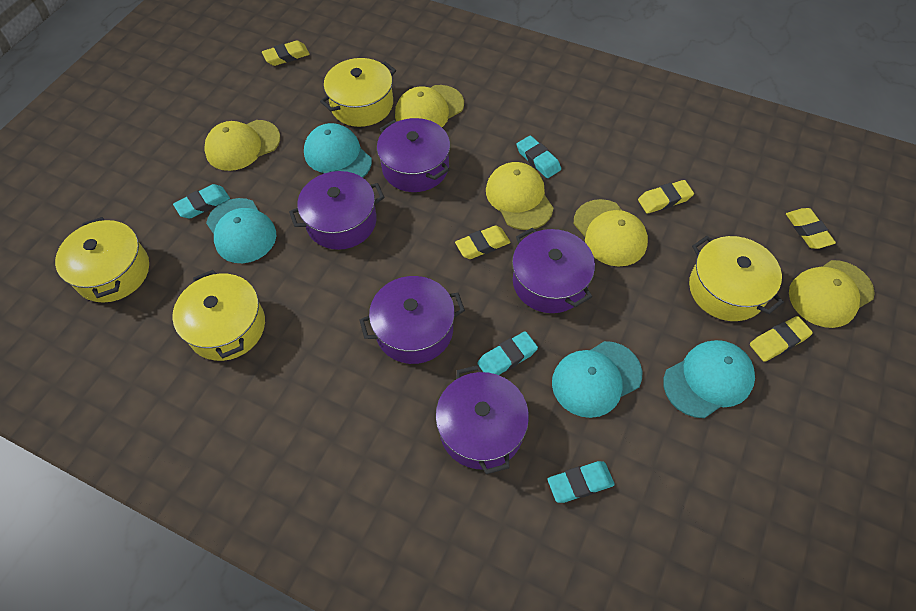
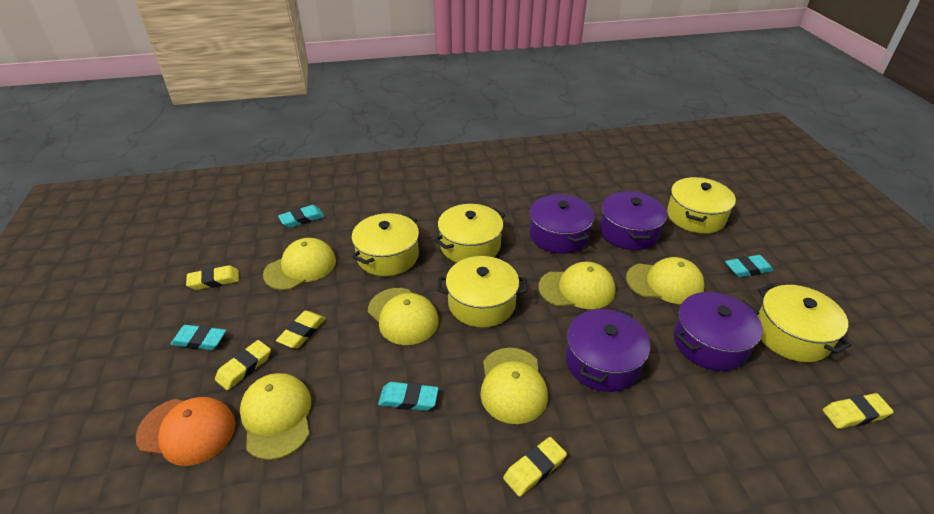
orange cap: 0 -> 1
purple pot: 5 -> 4
turquoise cap: 4 -> 0
yellow cap: 5 -> 6
yellow pot: 4 -> 5

